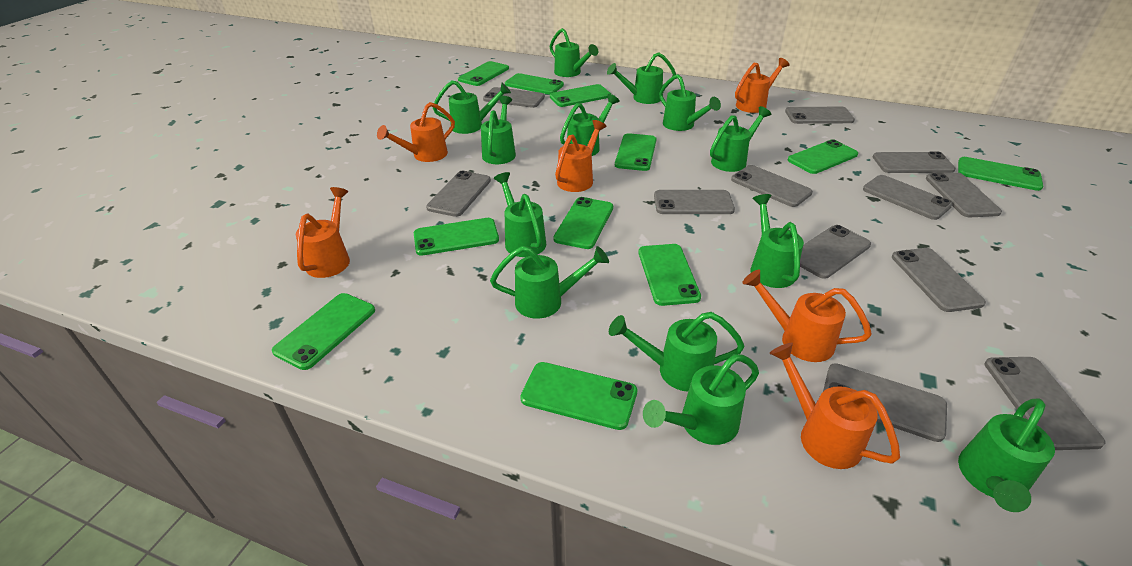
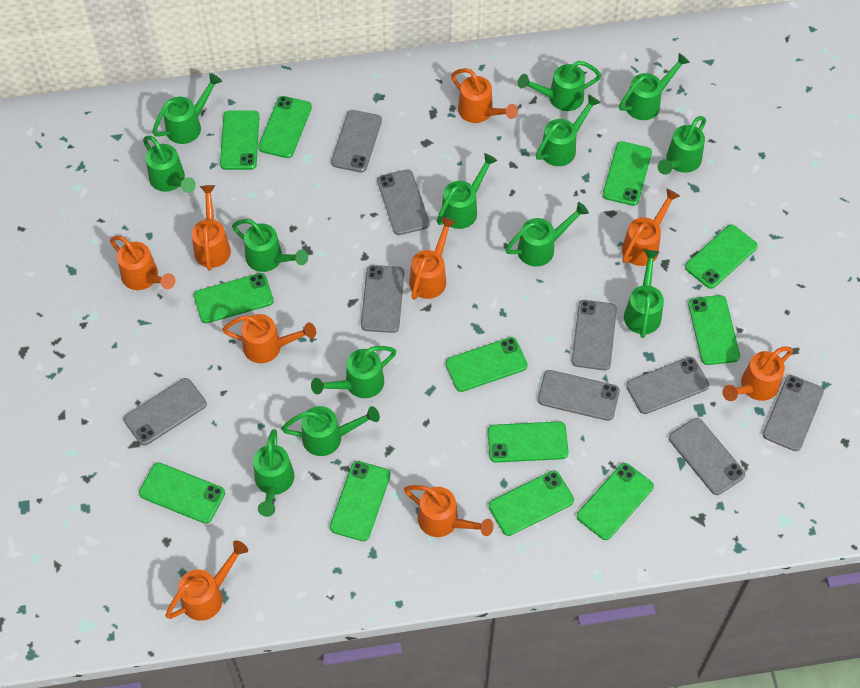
green phone: 11 -> 12
grey phone: 12 -> 9
orange watering can: 6 -> 9

